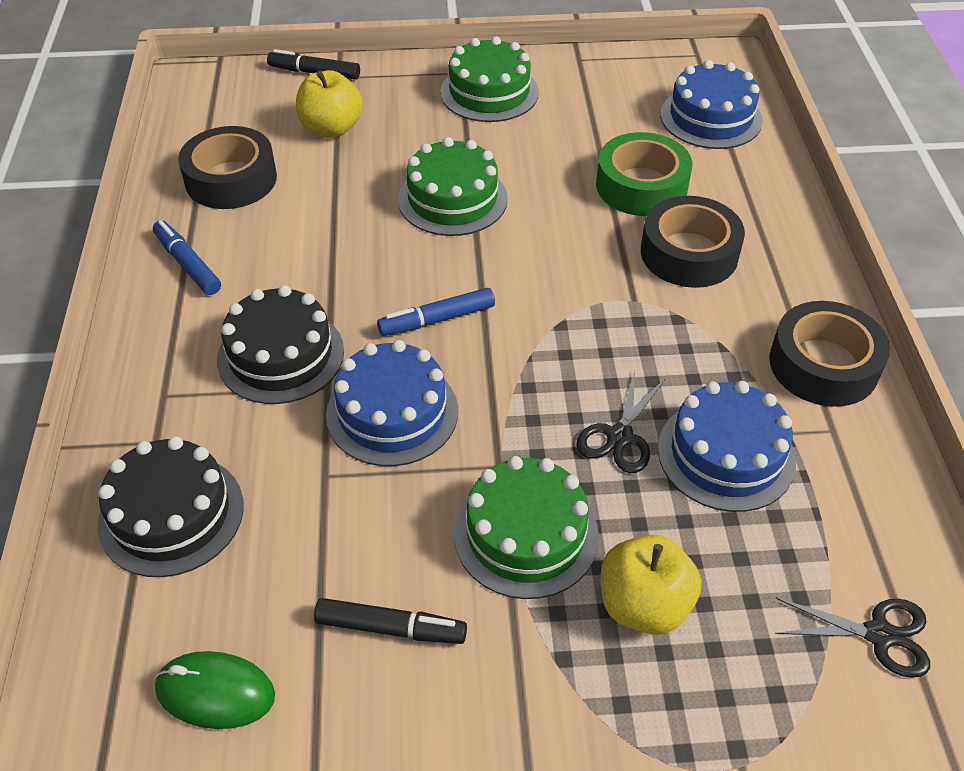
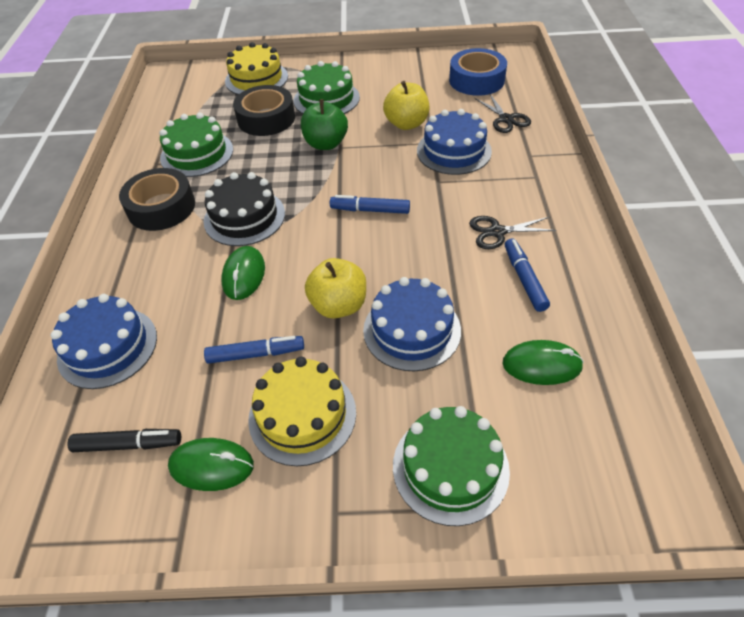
black cake: 2 -> 1
black marker: 2 -> 1
black tape: 3 -> 2
blue marker: 2 -> 3
blue tape: 0 -> 1
green apple: 0 -> 1
green mouse: 1 -> 3
green tape: 1 -> 0
yellow cake: 0 -> 2

